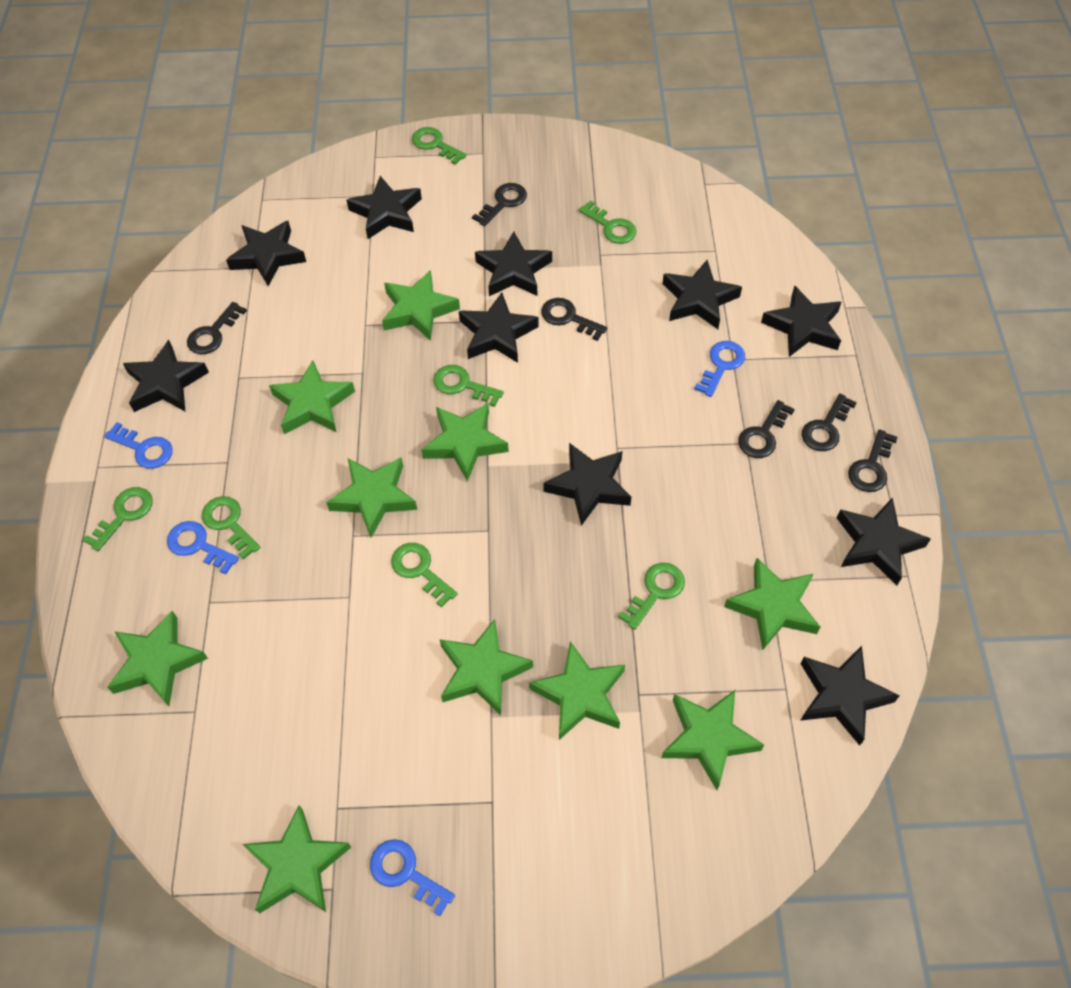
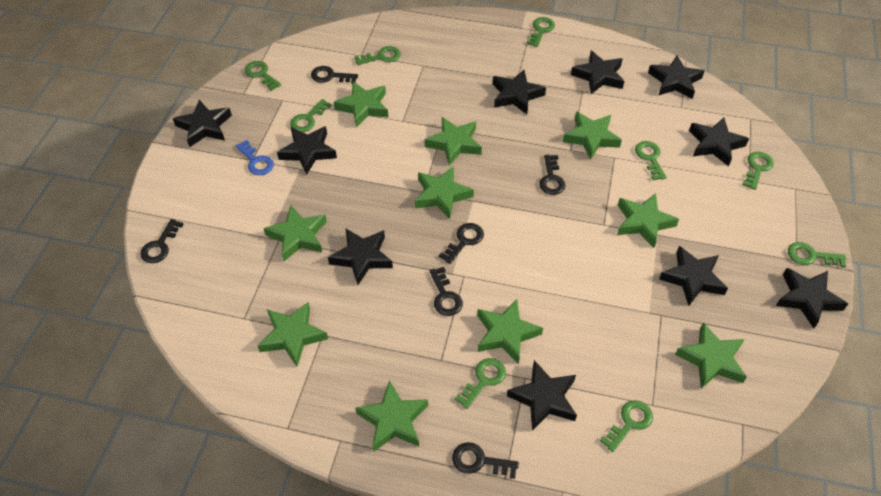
blue key: 4 -> 1
green key: 7 -> 9

